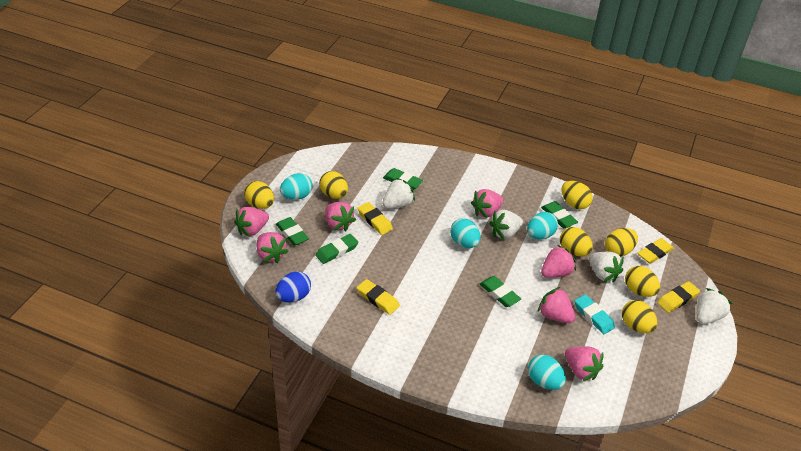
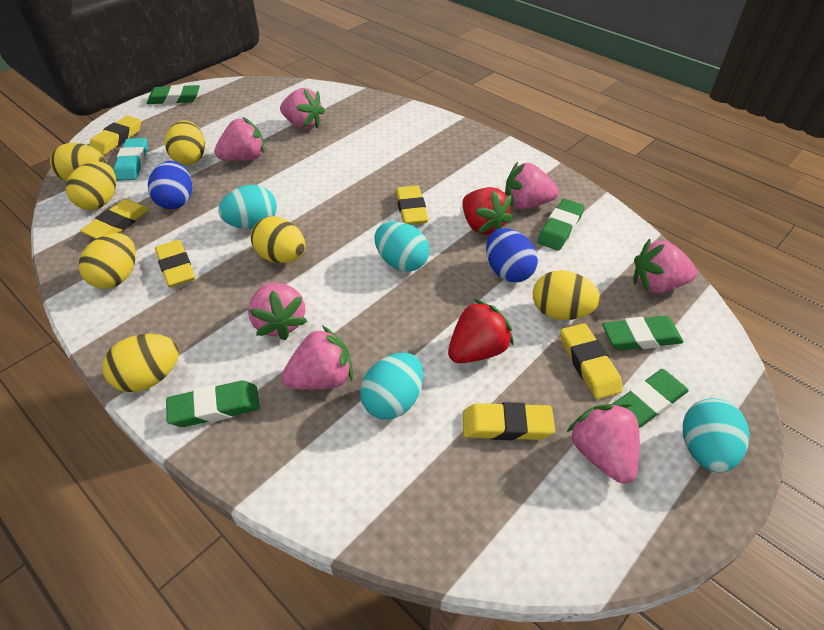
blue egg: 1 -> 2
red strawberry: 0 -> 2
white strawberry: 4 -> 0
yellow eraser: 4 -> 6

